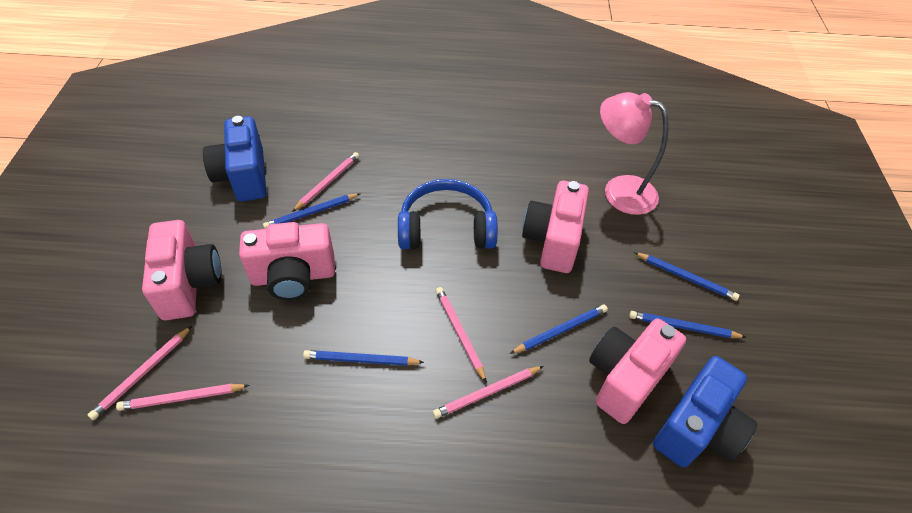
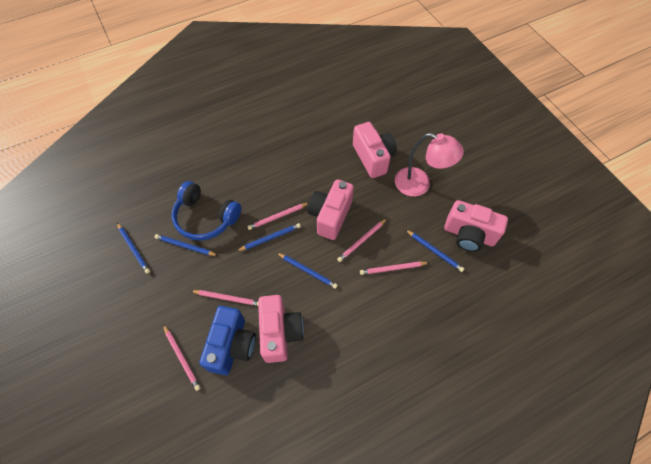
blue camera: 2 -> 1

